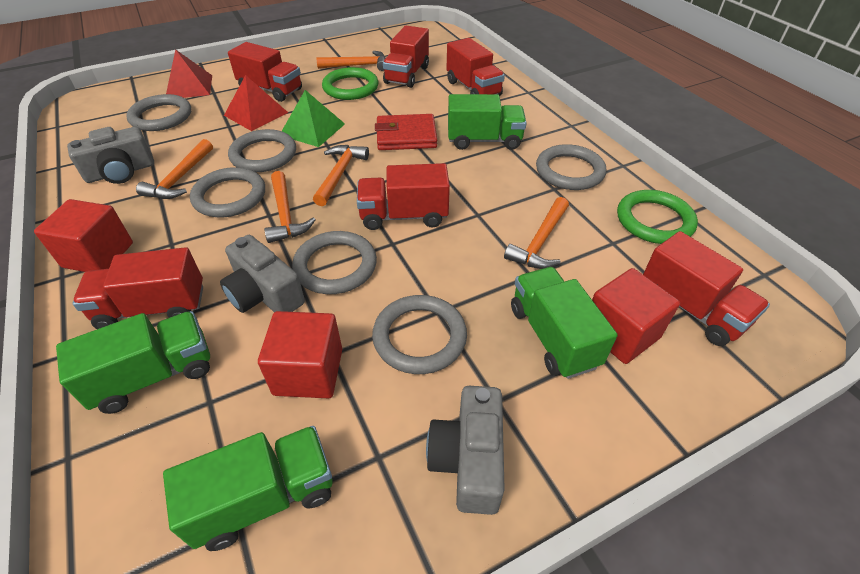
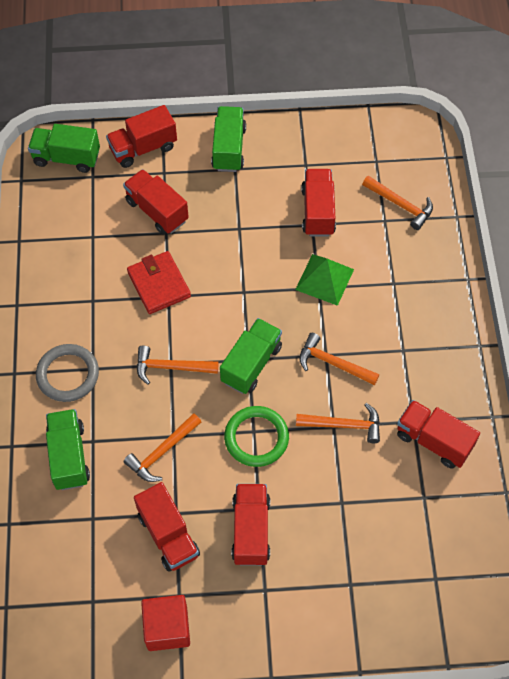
green ring: 2 -> 1
grey camera: 3 -> 0
grey ring: 6 -> 1
red cube: 3 -> 1
red pyramid: 2 -> 0

